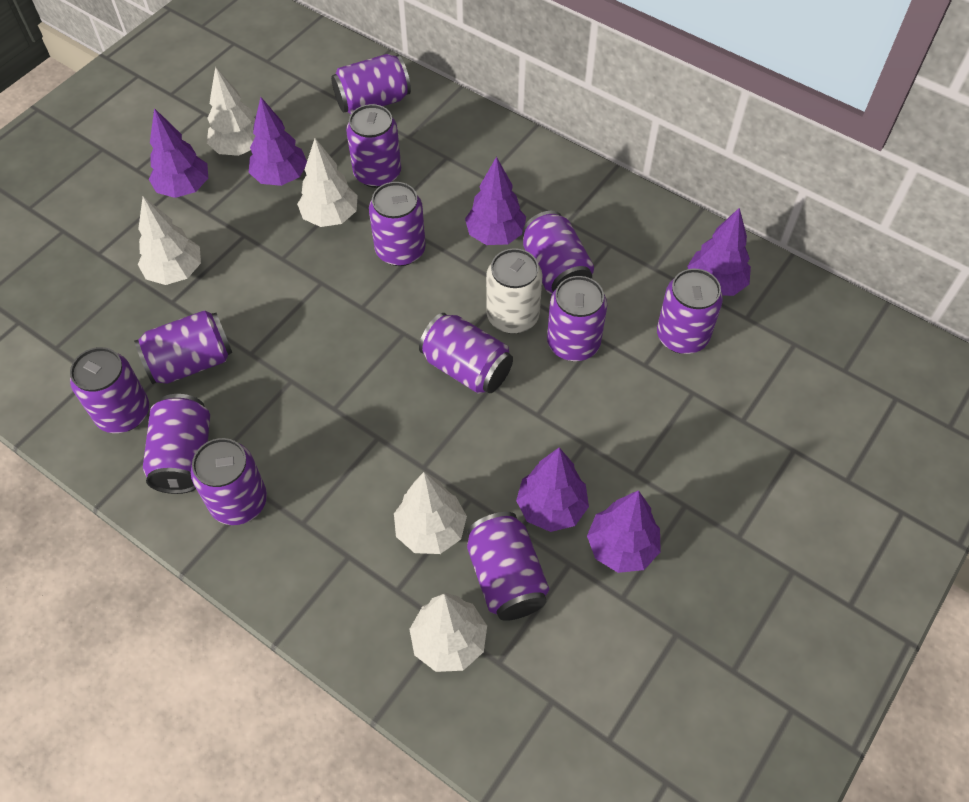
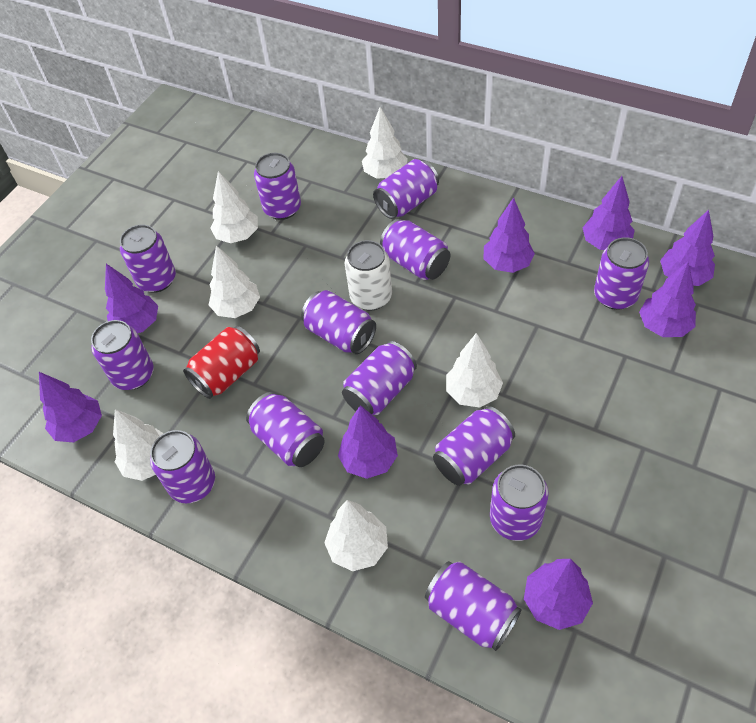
purple can: 12 -> 13
purple tree: 6 -> 8
red can: 0 -> 1
white tree: 5 -> 6

